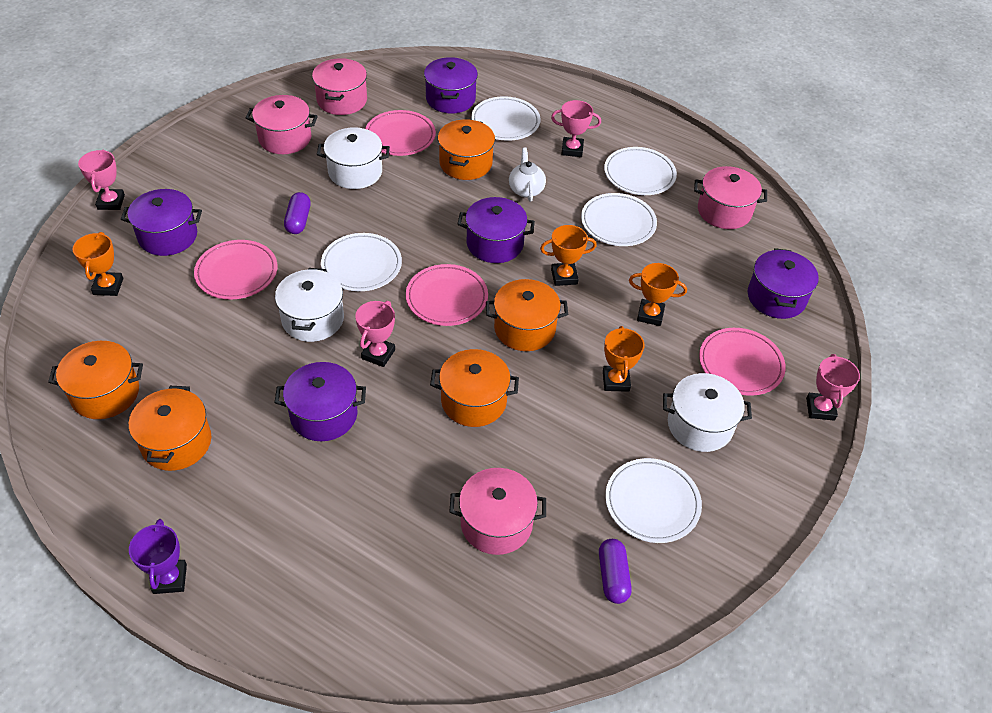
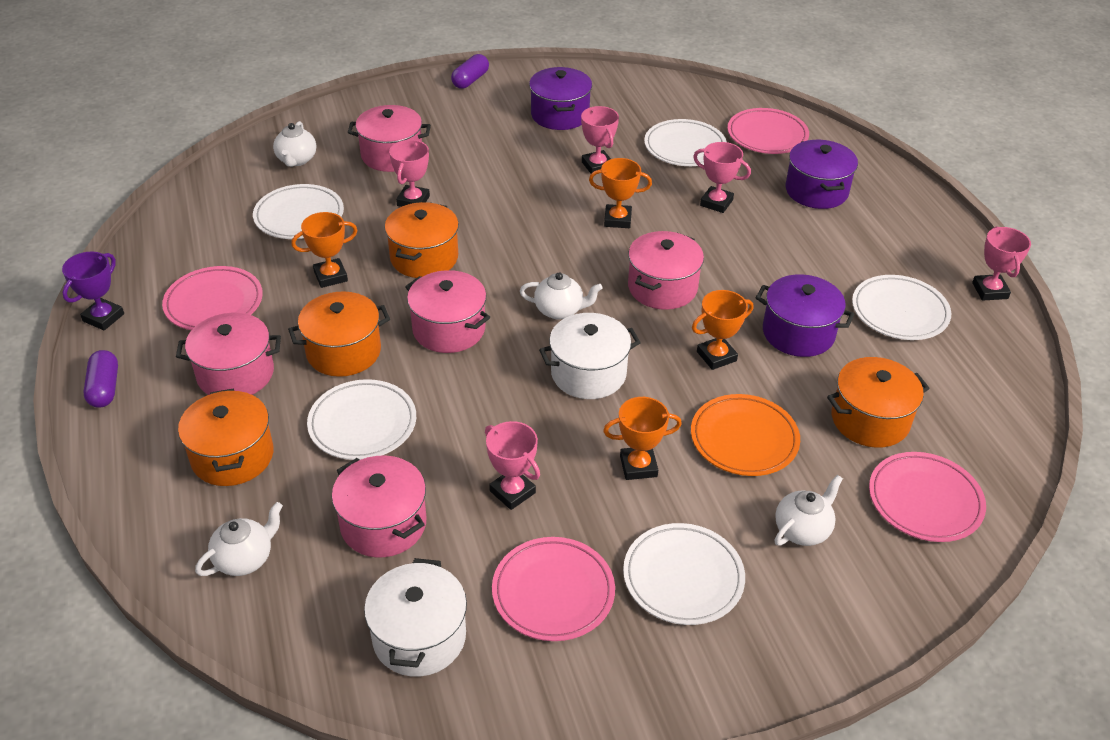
orange plate: 0 -> 1
orange pot: 5 -> 4
pink pot: 4 -> 5
pink trophy: 4 -> 5
purple pot: 5 -> 3
white pot: 3 -> 2
white teapot: 1 -> 4

